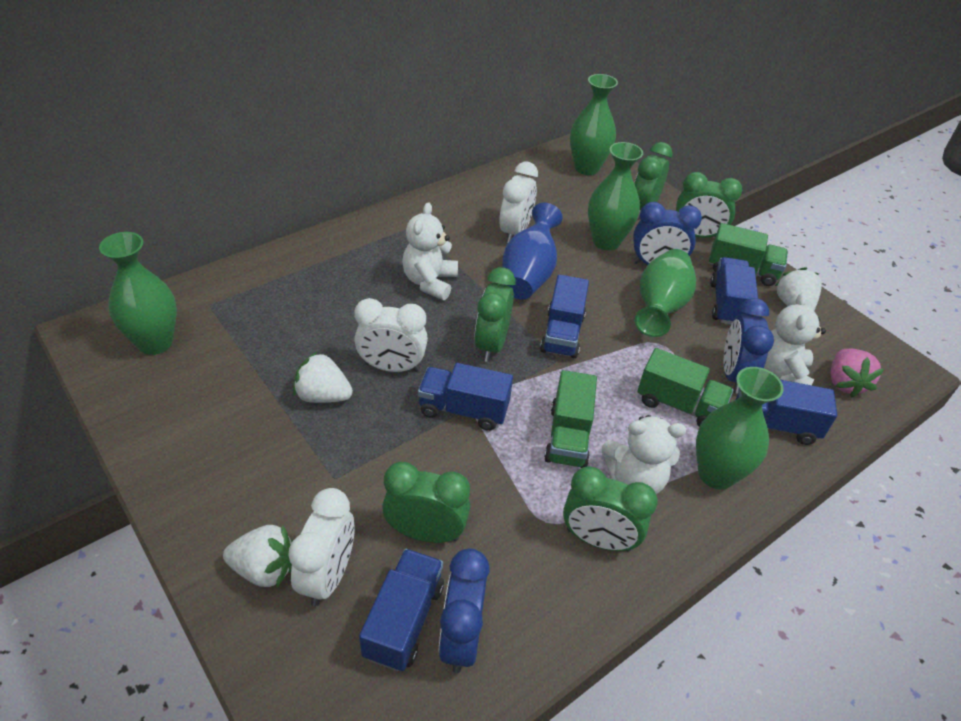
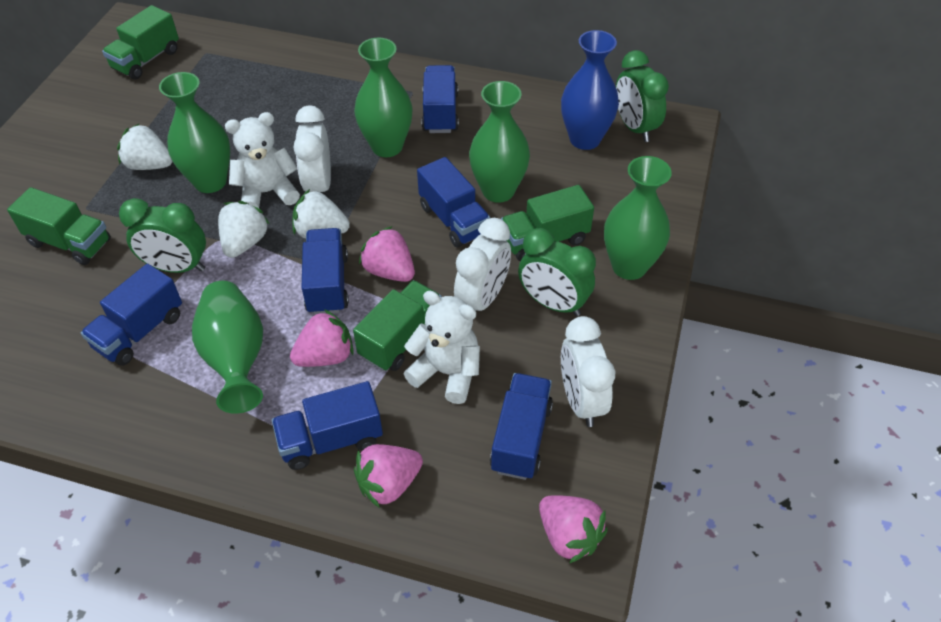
blue clock: 3 -> 0
blue truck: 5 -> 6
green clock: 5 -> 3
green truck: 3 -> 4
pink strawberry: 1 -> 4
white teddy bear: 3 -> 2

